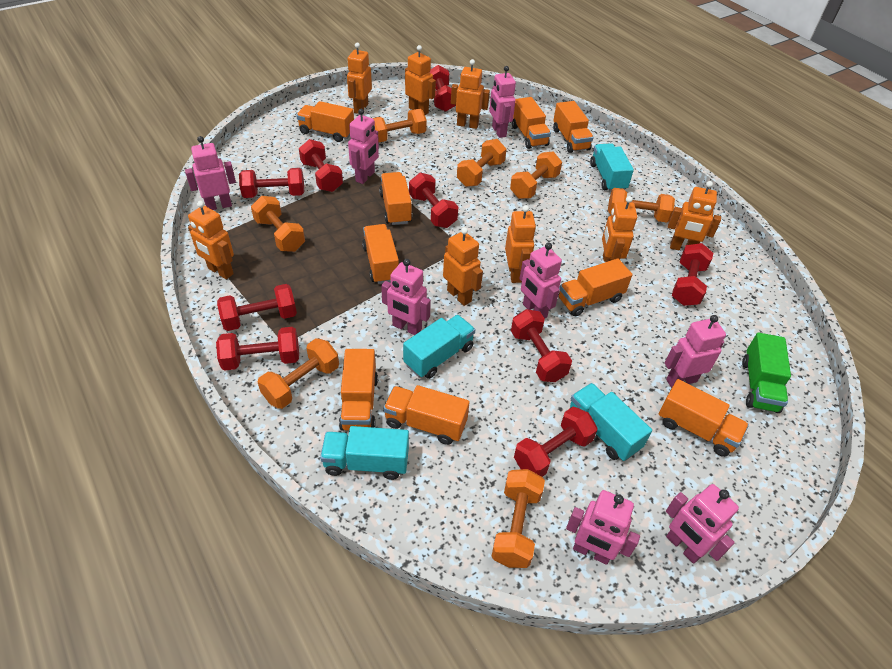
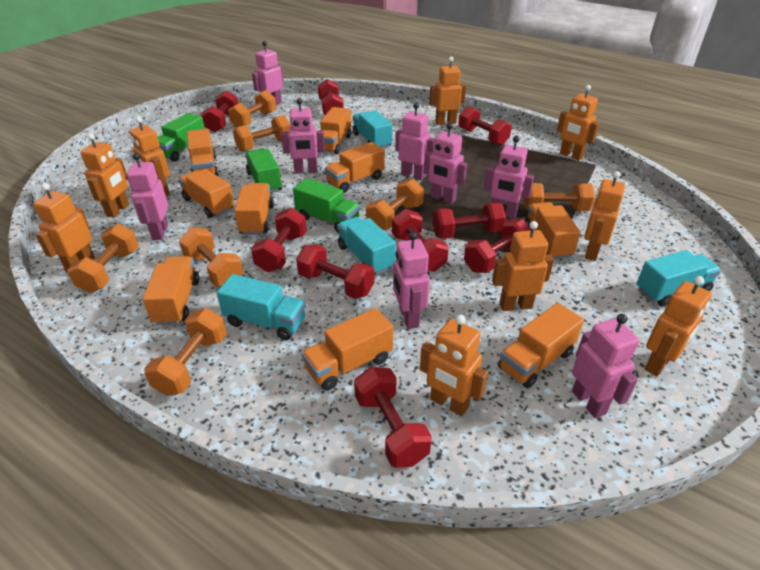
green truck: 1 -> 3
orange robot: 8 -> 9

